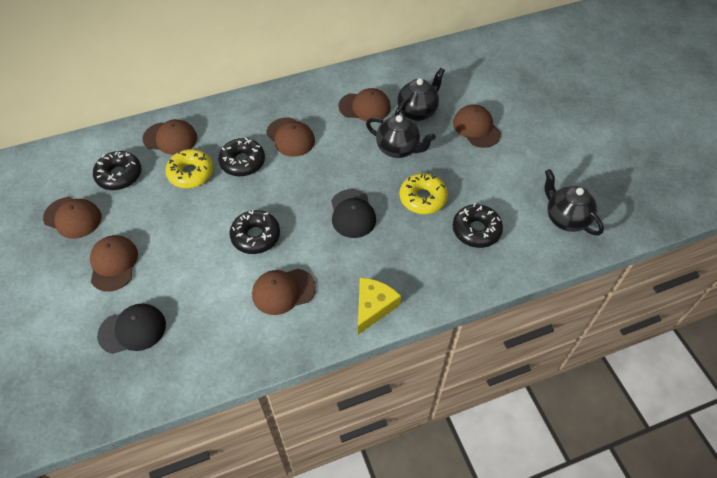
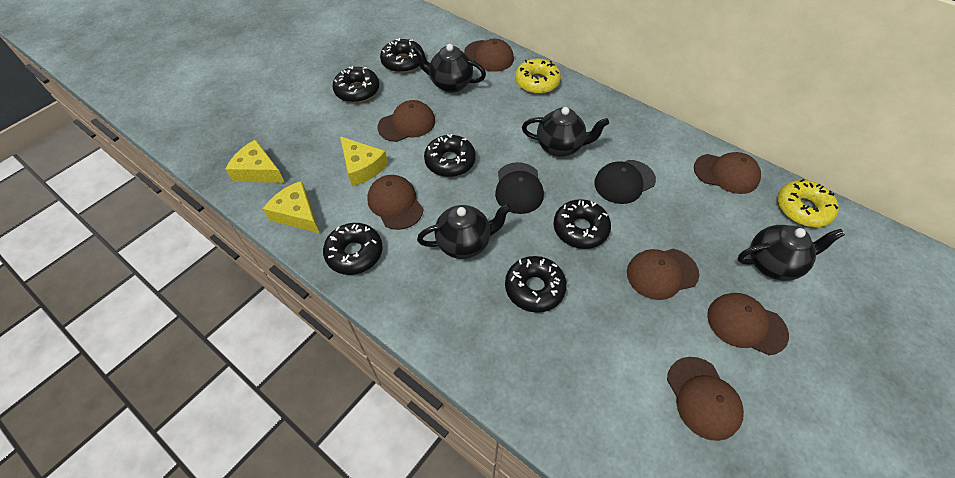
black donut: 4 -> 6
black teapot: 3 -> 4
yellow cheese: 1 -> 3

